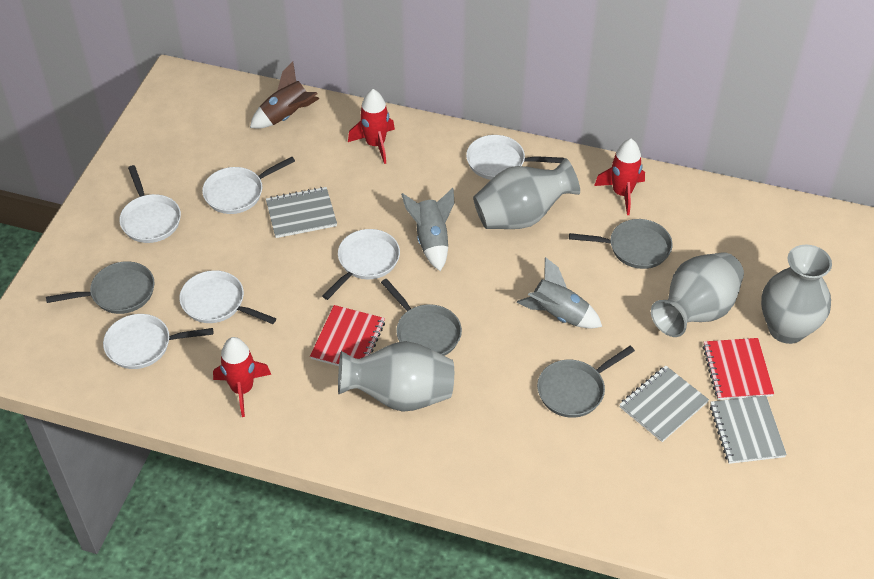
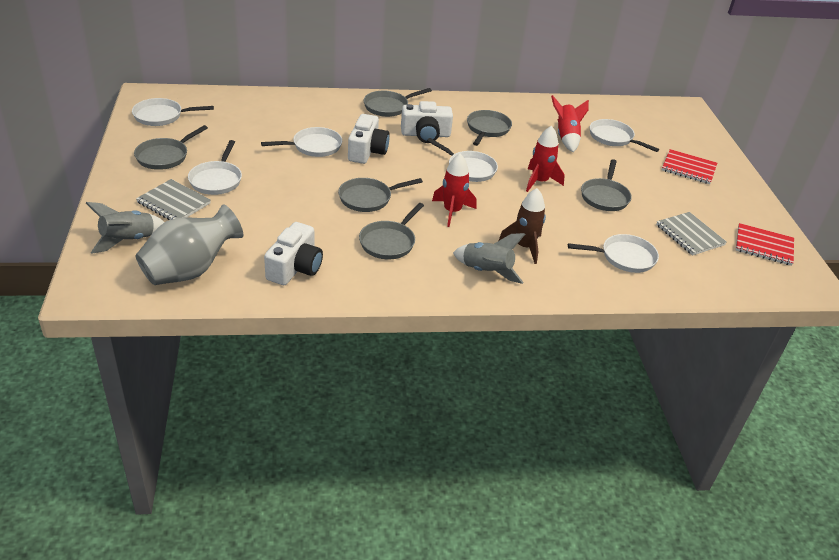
grey notebook: 3 -> 2
grey pan: 4 -> 6
grey vase: 4 -> 1
white camera: 0 -> 3

